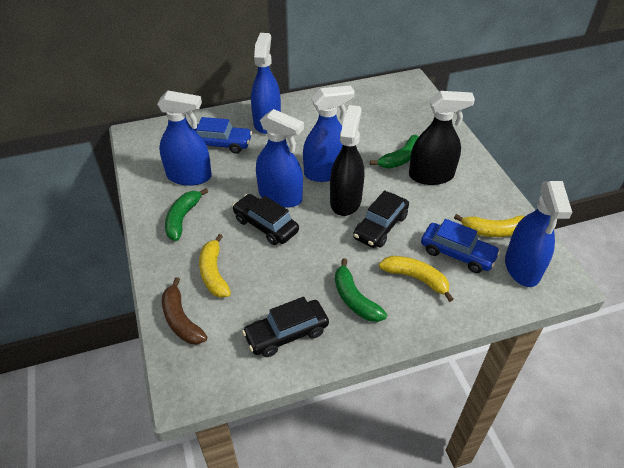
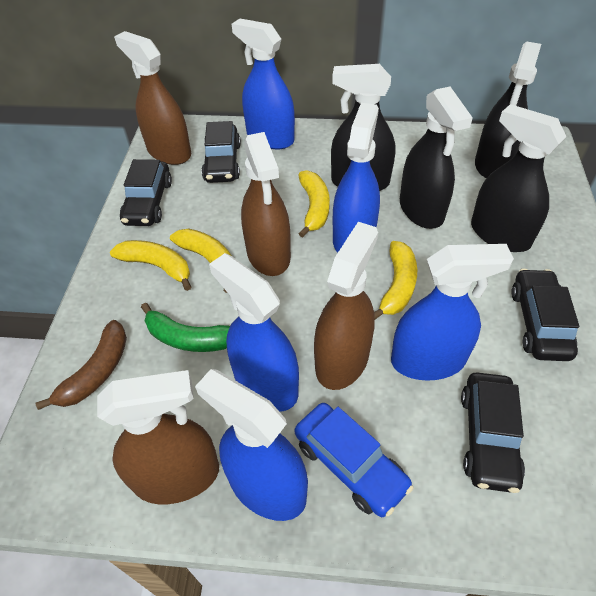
black car: 3 -> 4
black spray bottle: 2 -> 4
blue car: 2 -> 1
brown spray bottle: 0 -> 4
green banana: 3 -> 1
yellow banana: 3 -> 4

